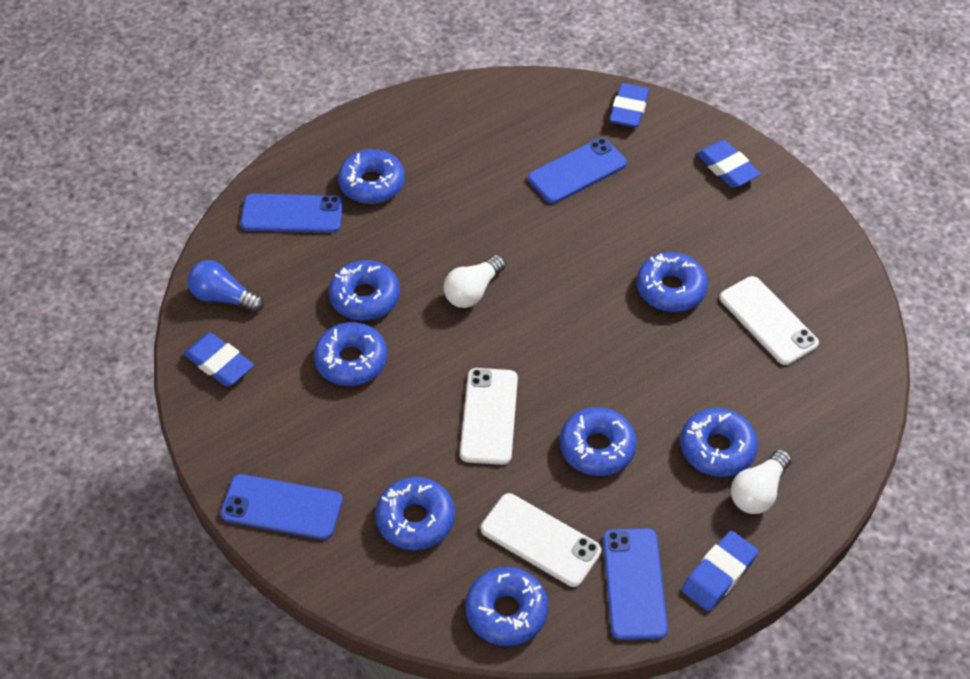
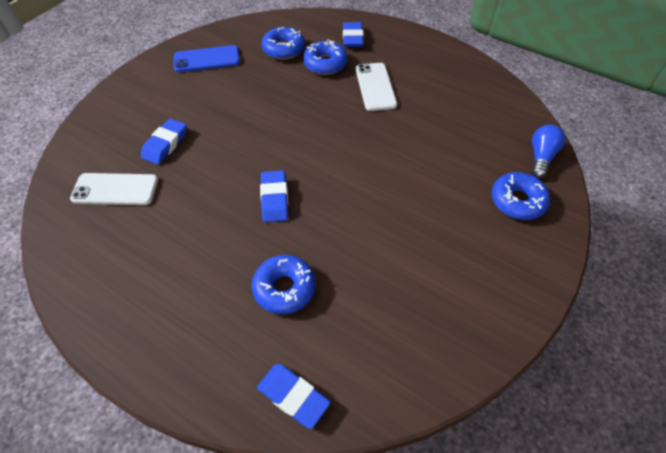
blue donut: 8 -> 4
blue phone: 4 -> 1
white light bulb: 2 -> 0
white phone: 3 -> 2

